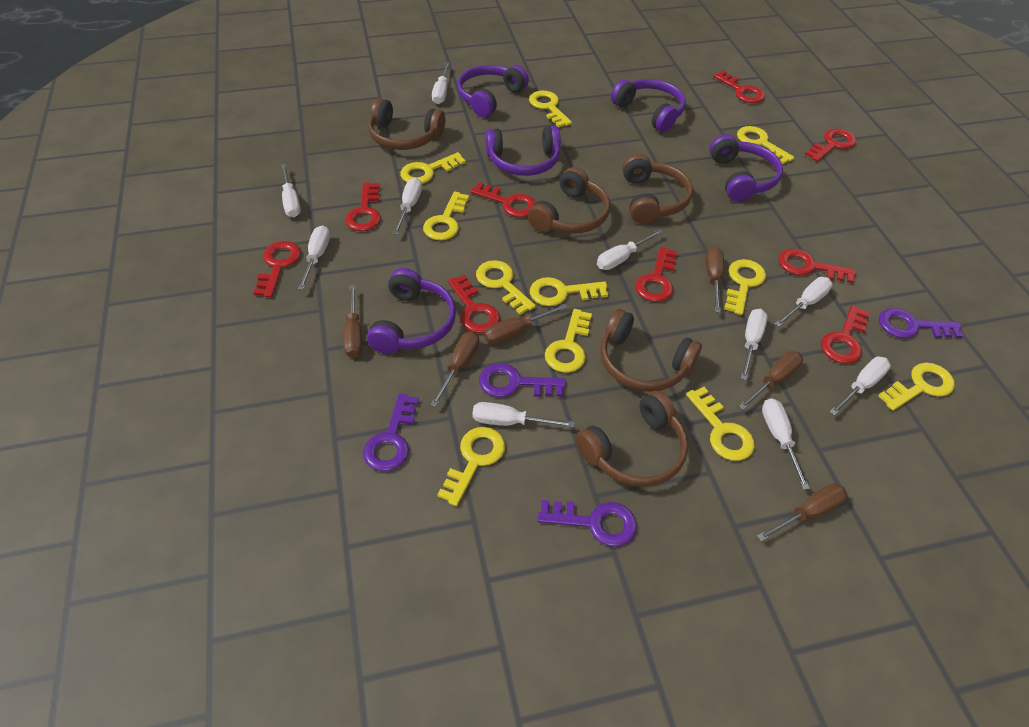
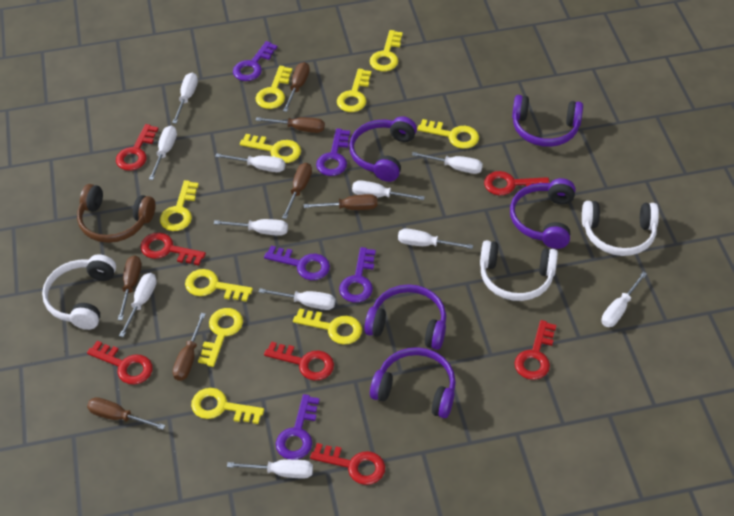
brown headphones: 5 -> 1
brown screwdriver: 6 -> 7
purple key: 4 -> 5
red key: 9 -> 7
white headphones: 0 -> 3
white screwdriver: 10 -> 11
yellow key: 11 -> 10

